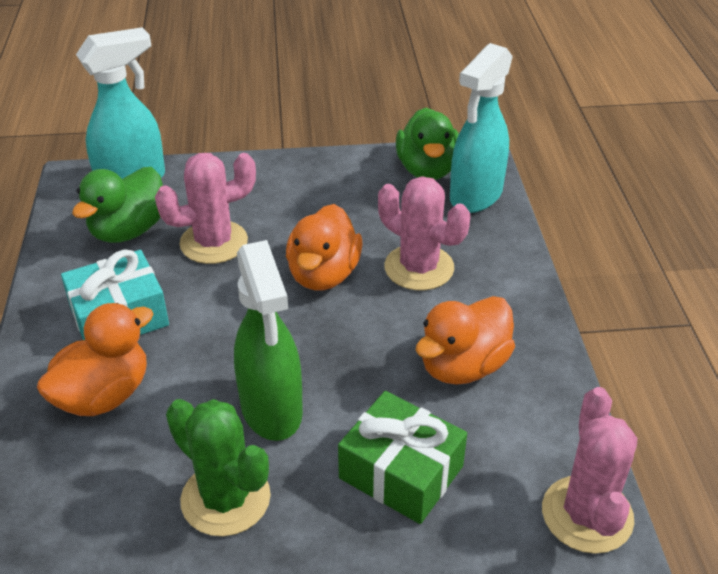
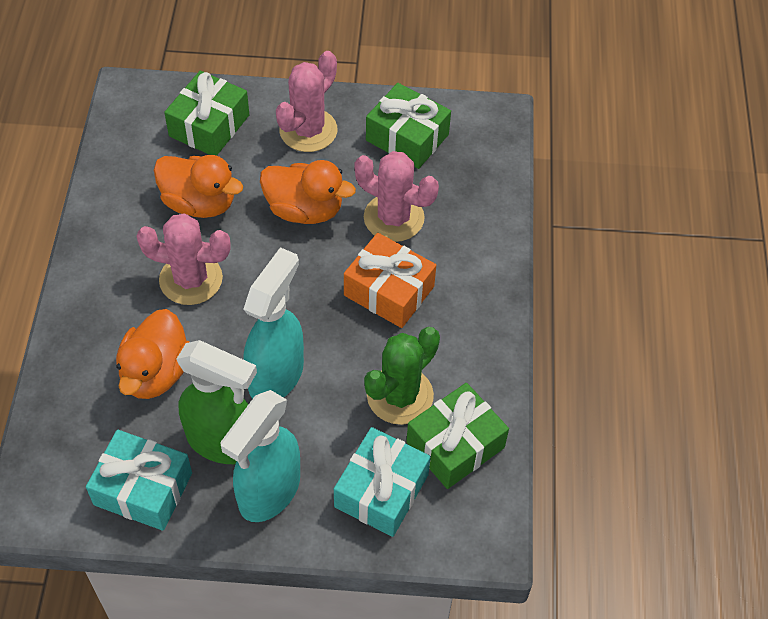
green duck: 2 -> 0
green gift: 1 -> 3
orange gift: 0 -> 1
turquoise gift: 1 -> 2

